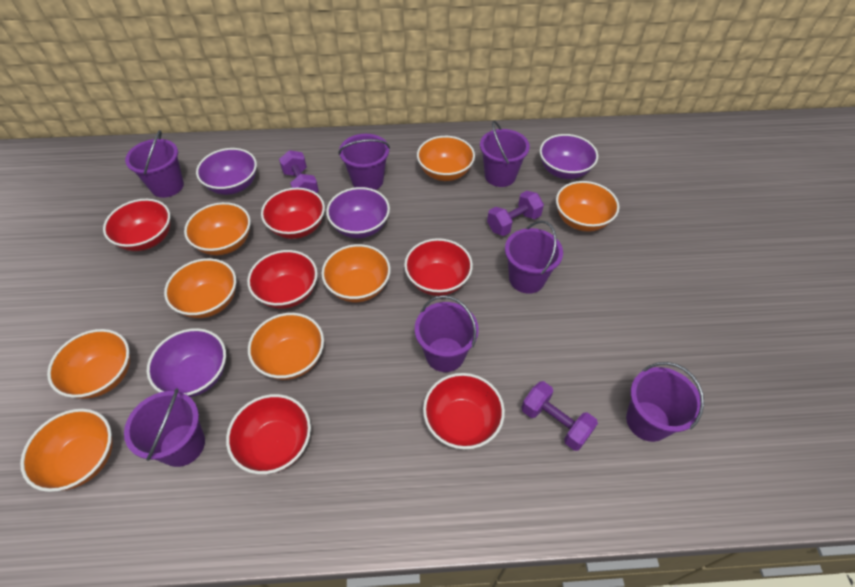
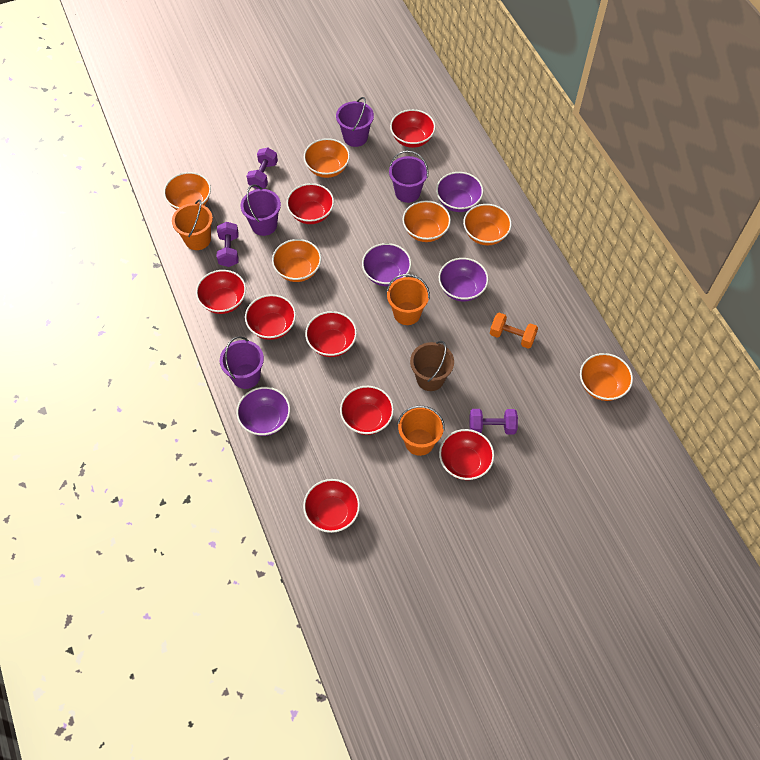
brown bucket: 0 -> 1
orange bowl: 8 -> 6
orange bucket: 0 -> 3
orange dumbbell: 0 -> 1
purple bucket: 7 -> 4
red bowl: 6 -> 8

